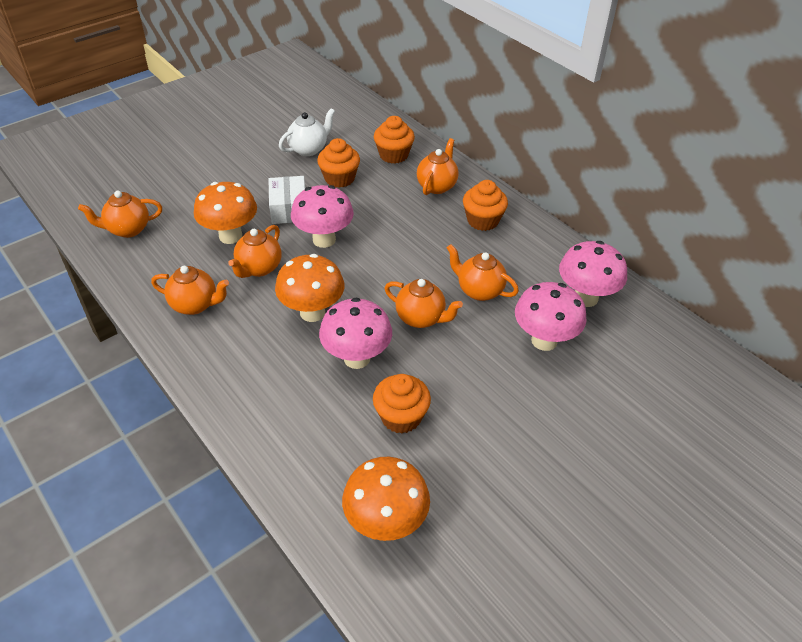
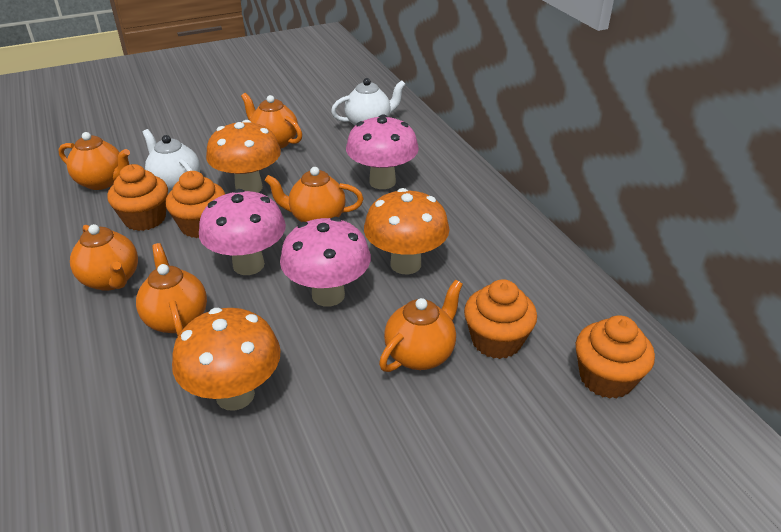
pink mushroom: 4 -> 3
white box: 1 -> 0
white teapot: 1 -> 2

